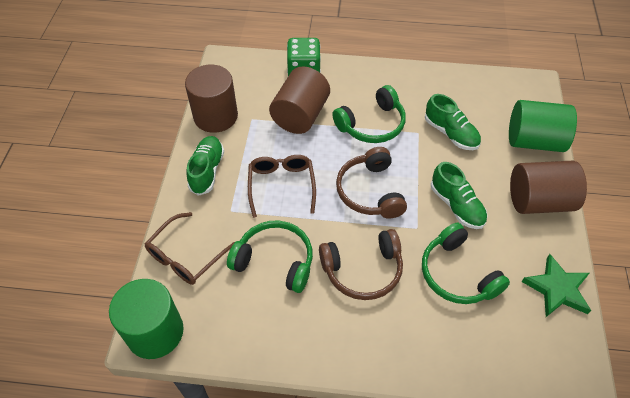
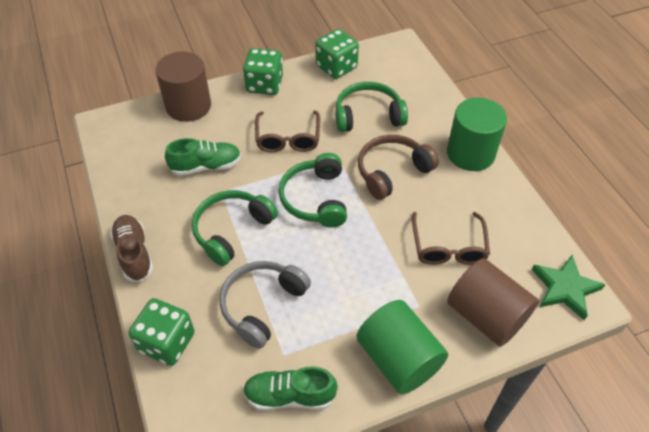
brown cylinder: 3 -> 2
brown headphones: 2 -> 1
brown shoe: 0 -> 1
green dice: 1 -> 3
green shoe: 3 -> 2
grey headphones: 0 -> 1

